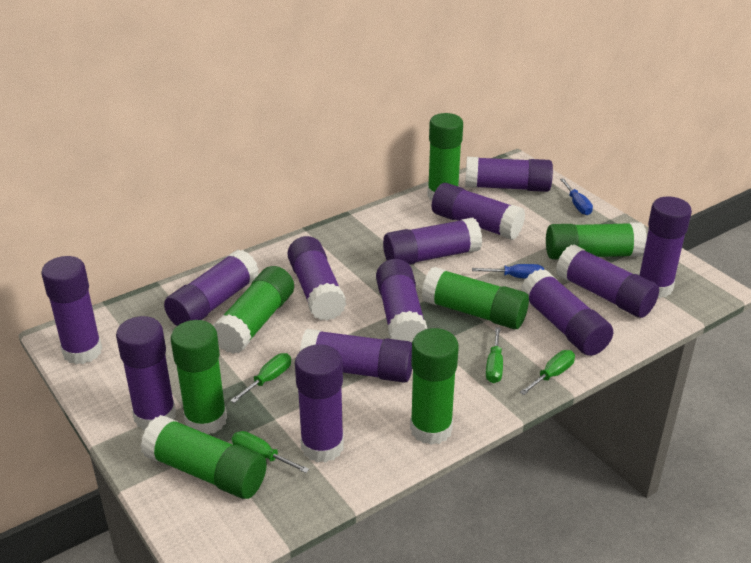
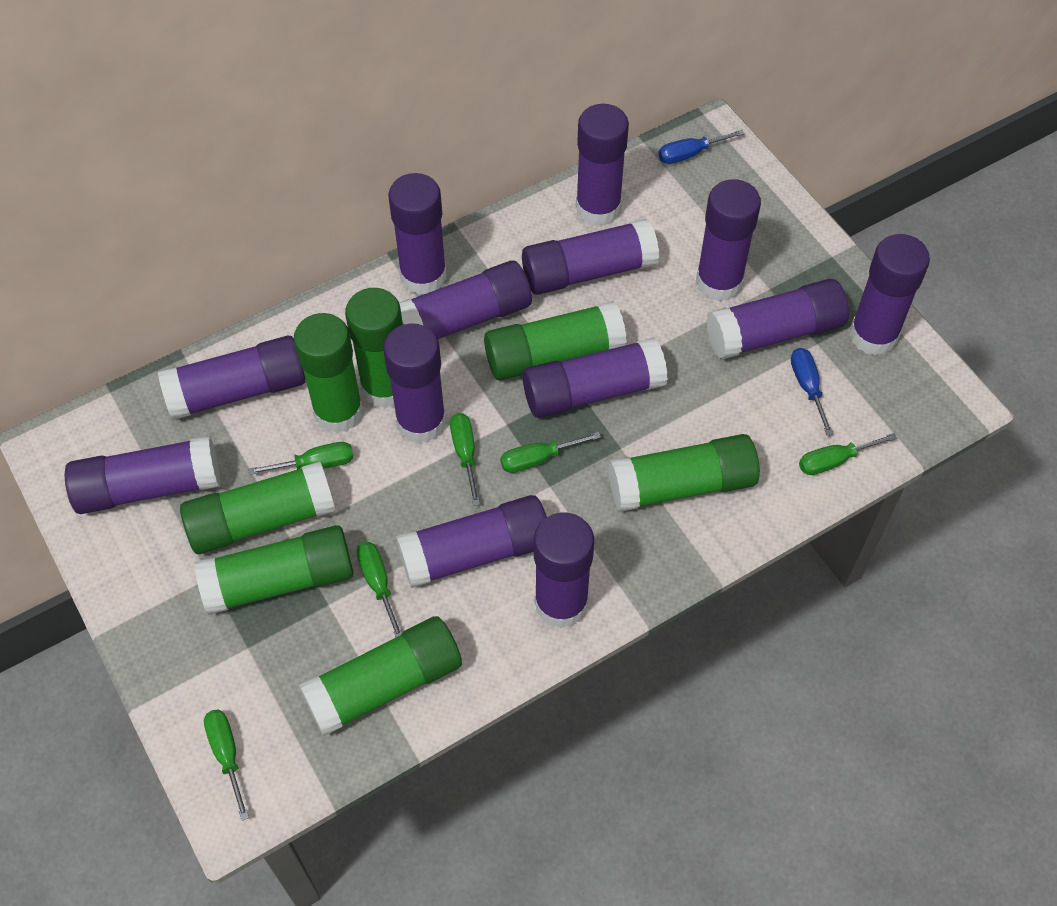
green screwdriver: 4 -> 6

